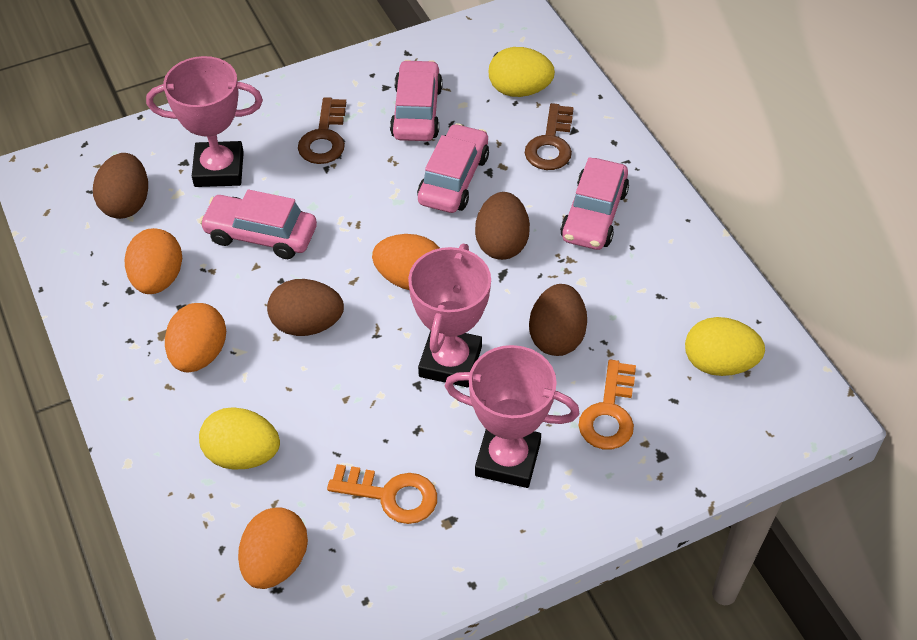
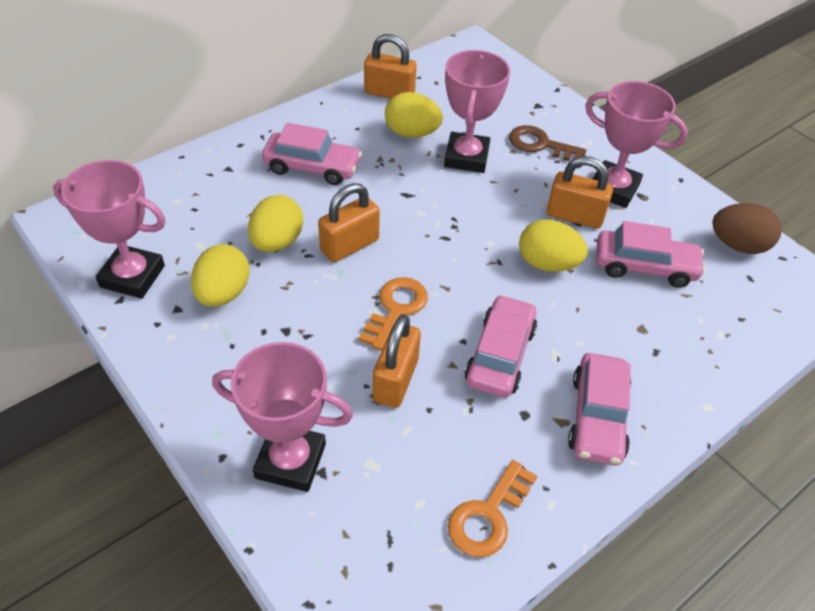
brown egg: 4 -> 1
brown key: 2 -> 1
orange egg: 4 -> 0
orange padlock: 0 -> 4
pink trophy: 3 -> 4
yellow egg: 3 -> 4

